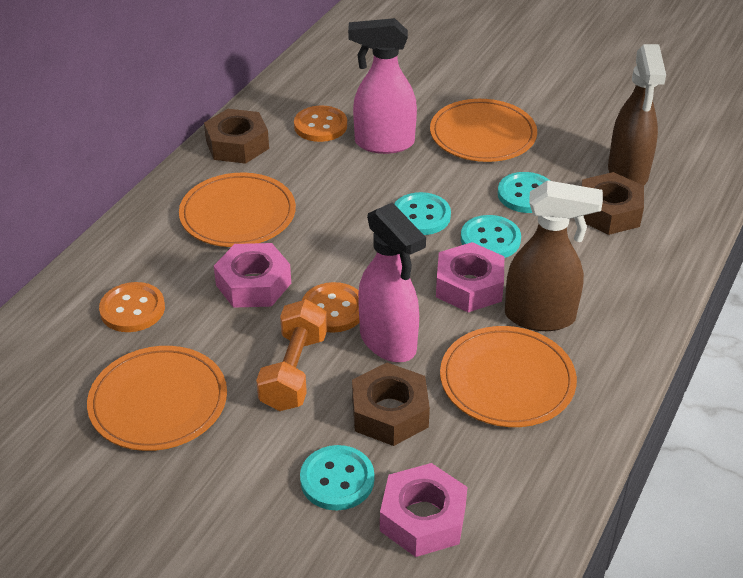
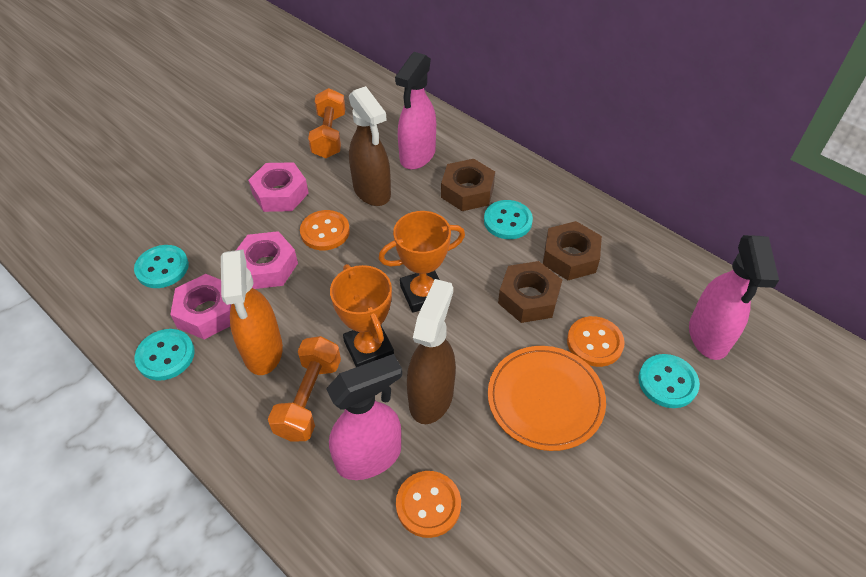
orange dumbbell: 1 -> 2
orange plate: 4 -> 1
orange spray bottle: 0 -> 1
orange trophy: 0 -> 2
pink spray bottle: 2 -> 3

